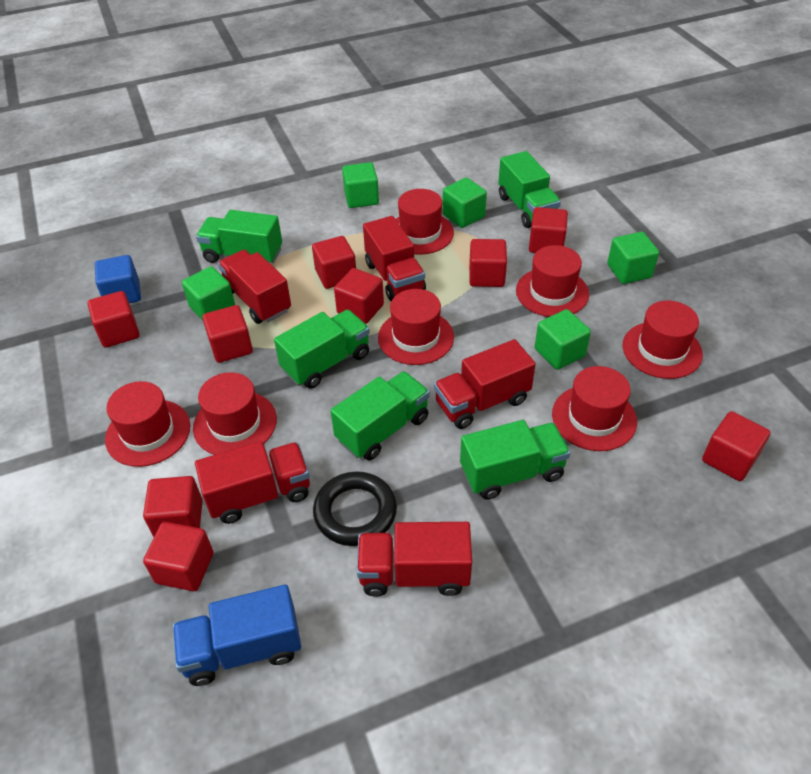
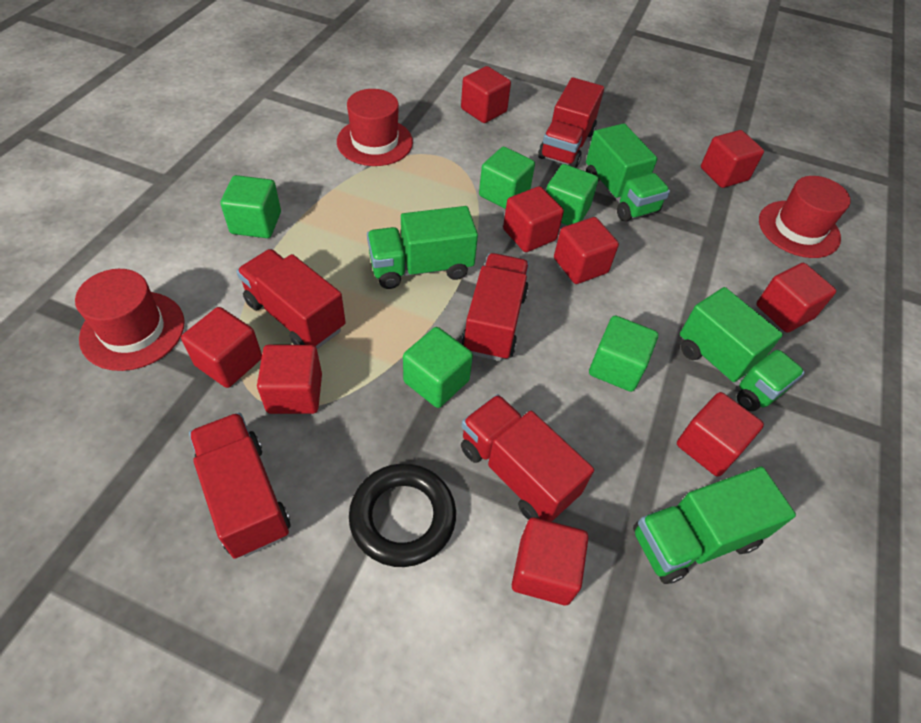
blue cube: 1 -> 0
blue truck: 1 -> 0
green truck: 5 -> 4
red hat: 7 -> 3

